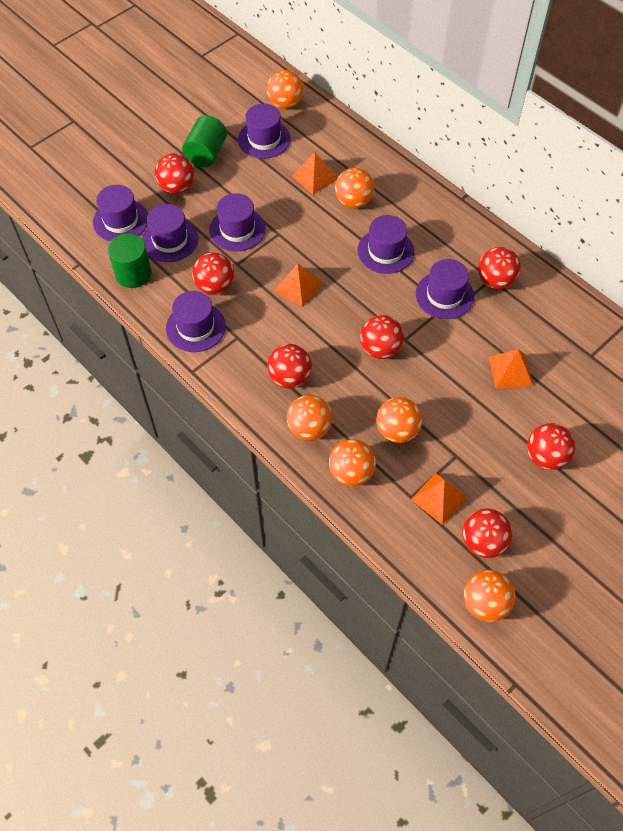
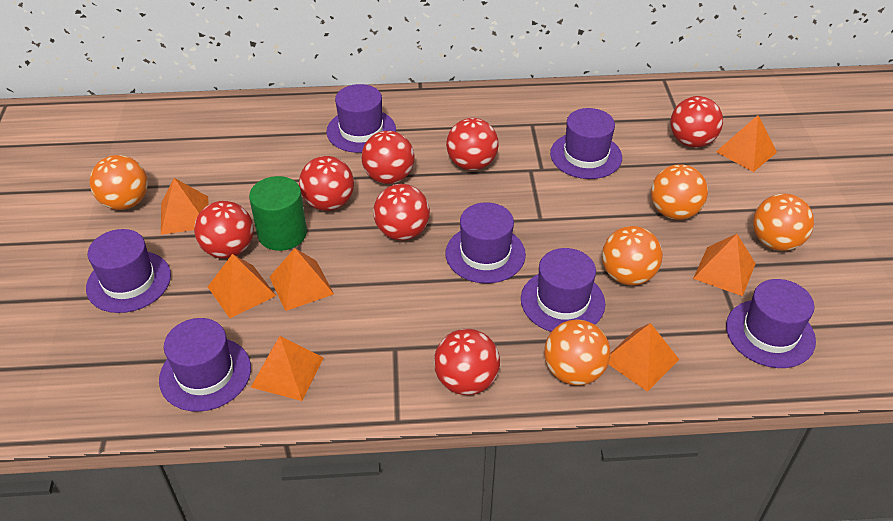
green cylinder: 2 -> 1
orange ball: 6 -> 5
orange pyramid: 4 -> 7

